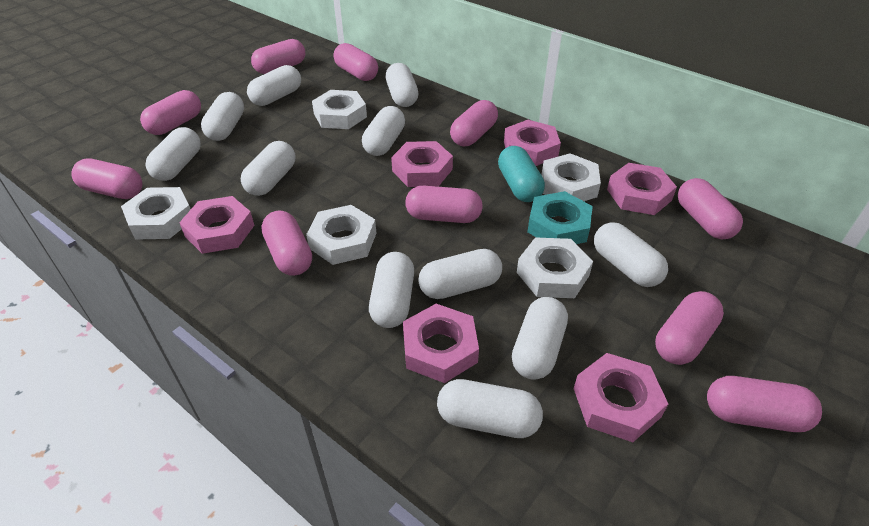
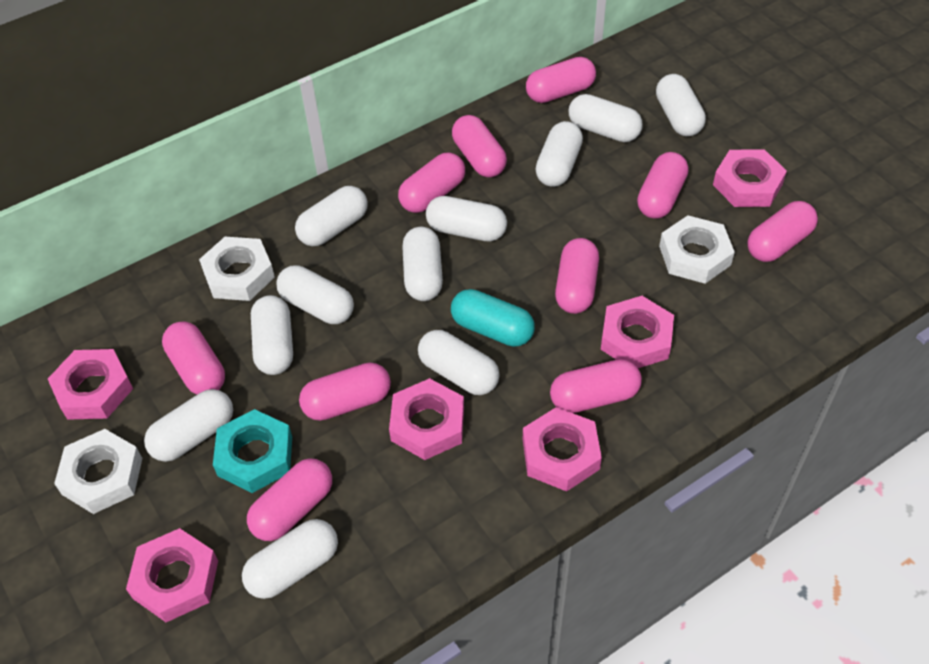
white nut: 5 -> 3

